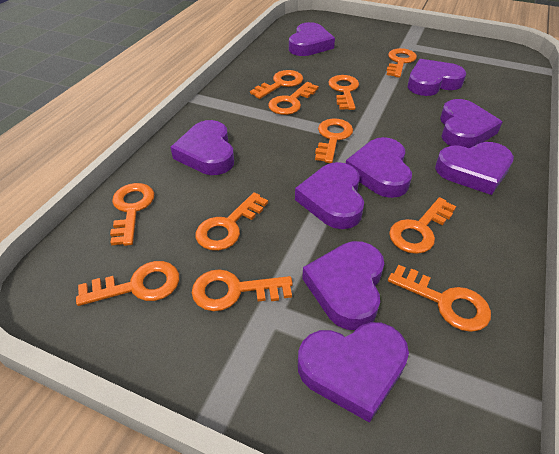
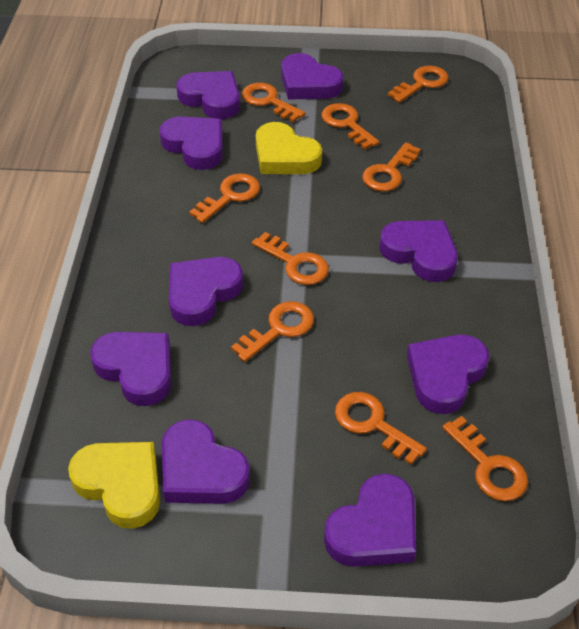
orange key: 11 -> 9
yellow heart: 0 -> 2

